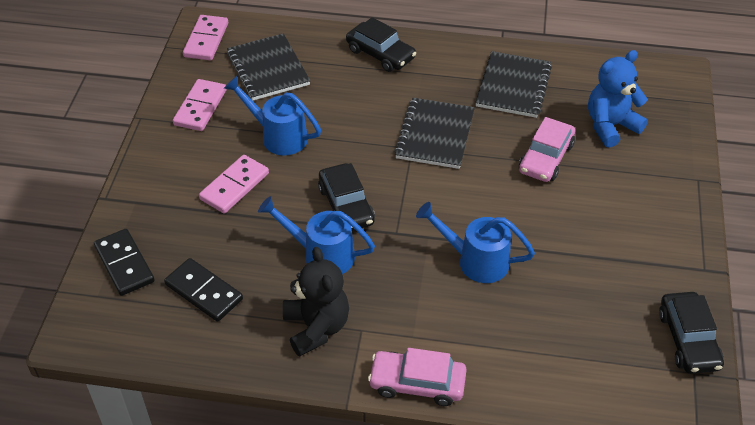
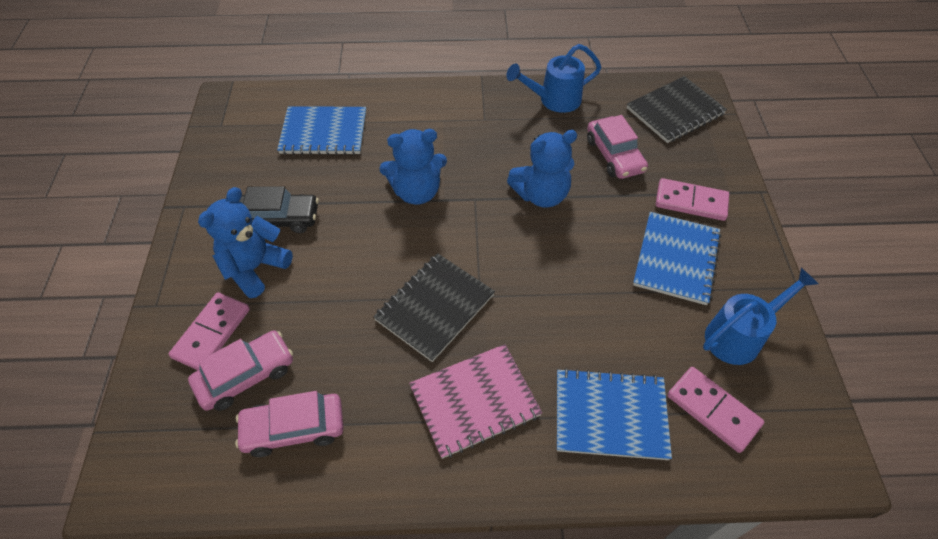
black car: 3 -> 1
black domino: 2 -> 0
black notebook: 3 -> 2
black teddy bear: 1 -> 0
blue notebook: 0 -> 3
blue teddy bear: 1 -> 3
blue watering can: 3 -> 2
pink car: 2 -> 3
pink notebook: 0 -> 1

